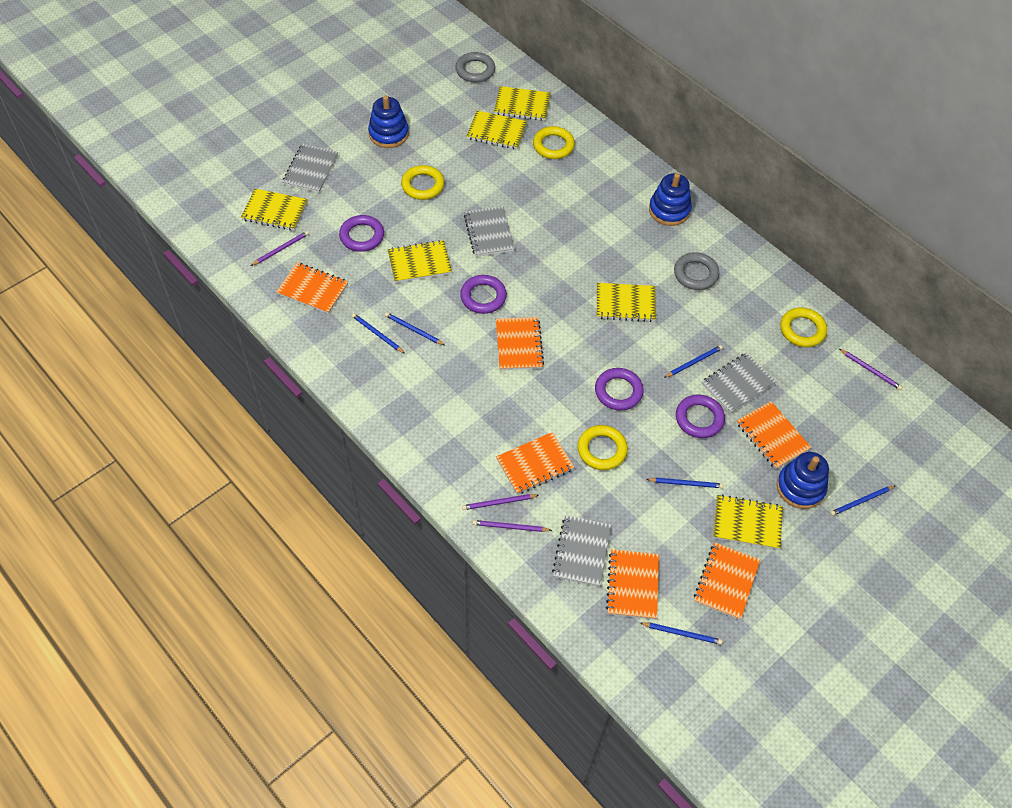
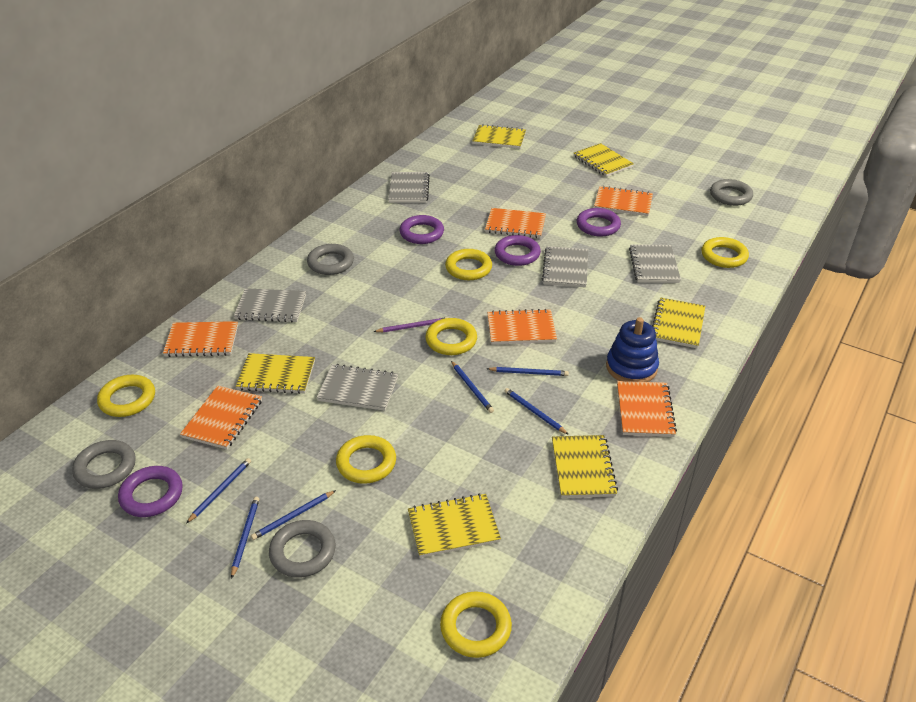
blue stacking toy: 3 -> 1
grey notebook: 4 -> 5
grey ring: 2 -> 4
purple pencil: 4 -> 1
yellow ring: 4 -> 6

